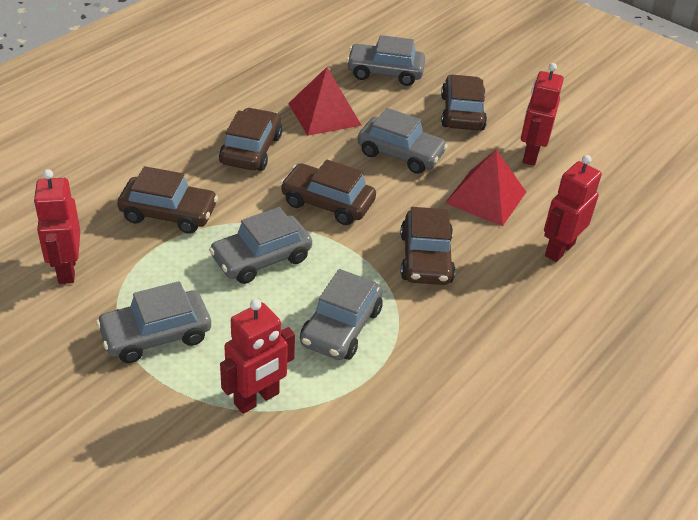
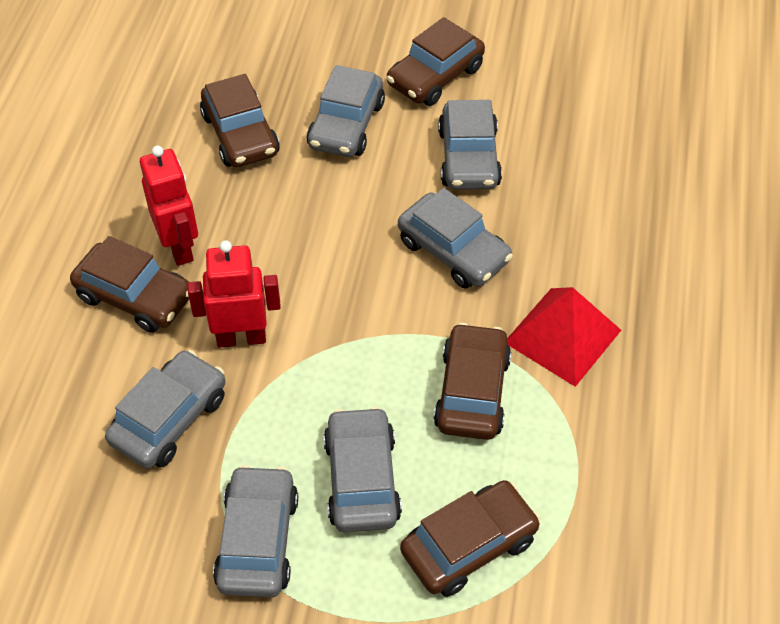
grey car: 5 -> 6
red pyramid: 2 -> 1
red robot: 4 -> 2

